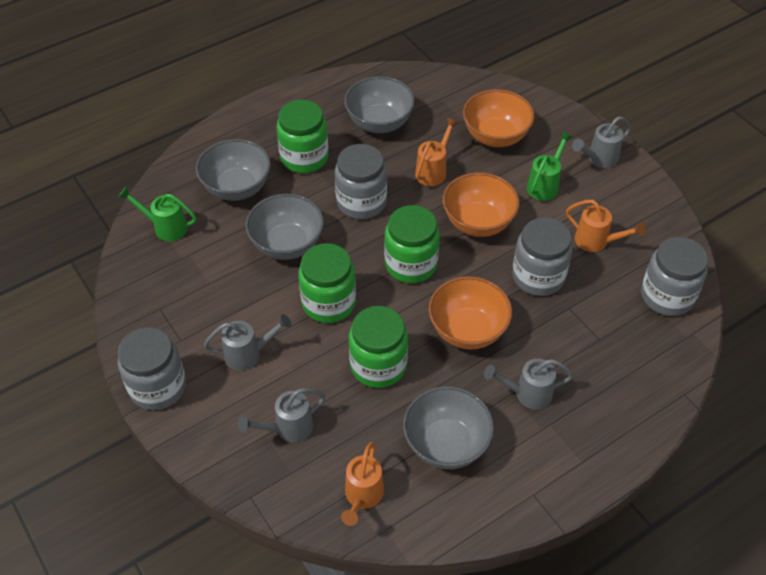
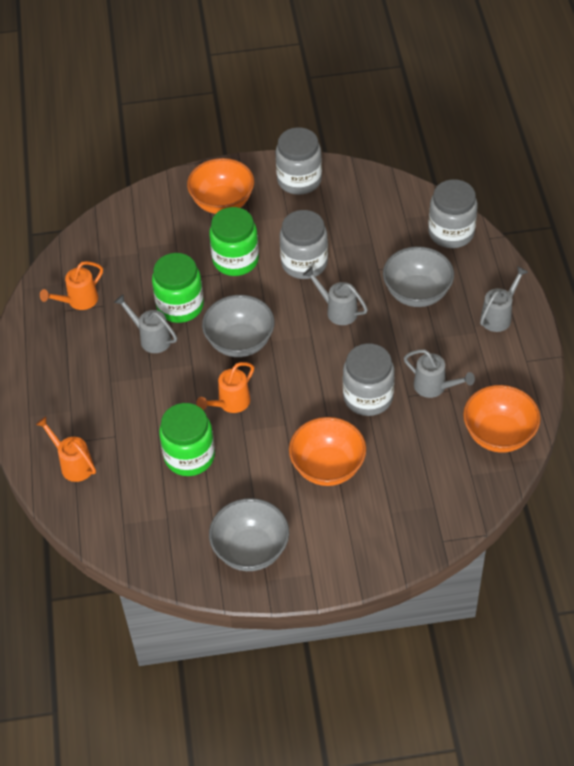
green jar: 4 -> 3
green watering can: 2 -> 0
grey bowl: 4 -> 3

